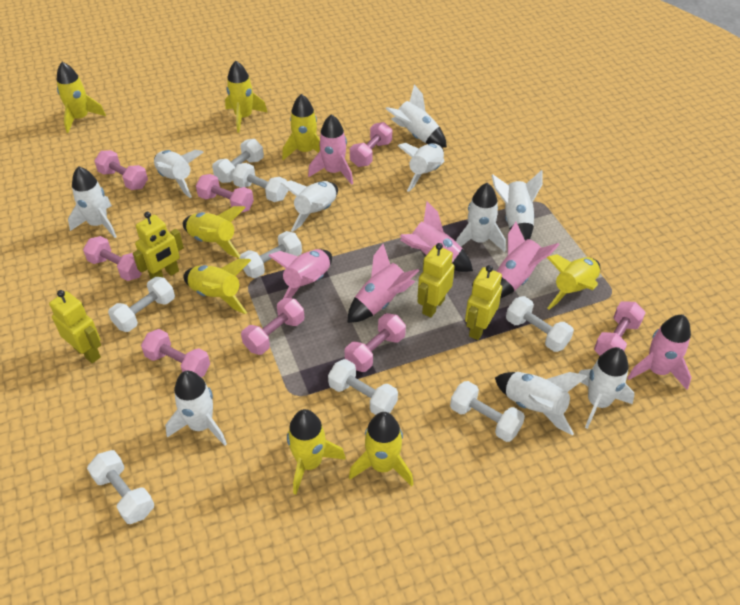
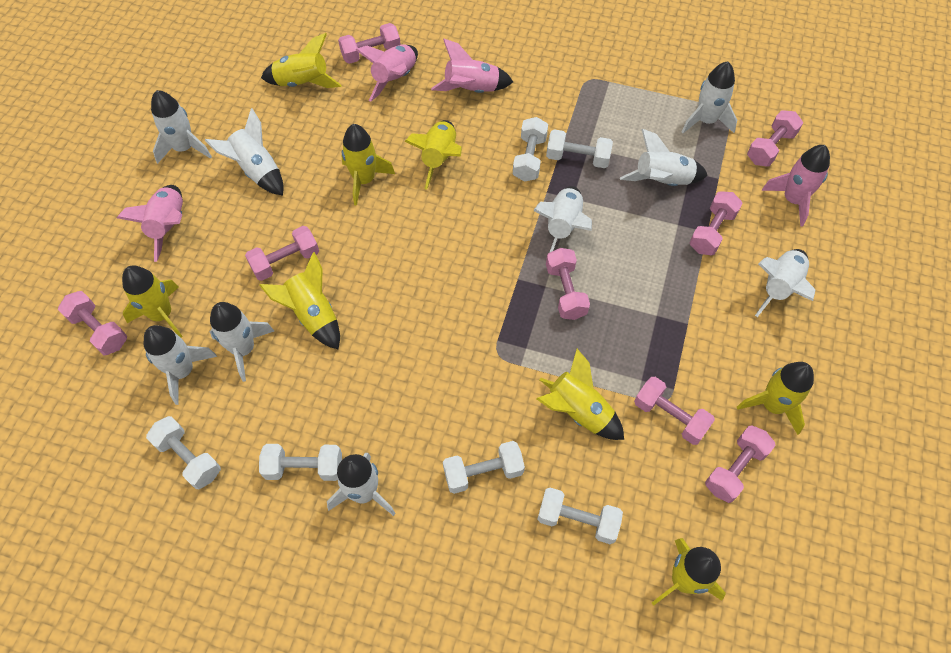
pink rocket: 6 -> 4
white dumbbell: 8 -> 6
white rocket: 10 -> 9
yellow robot: 4 -> 0

